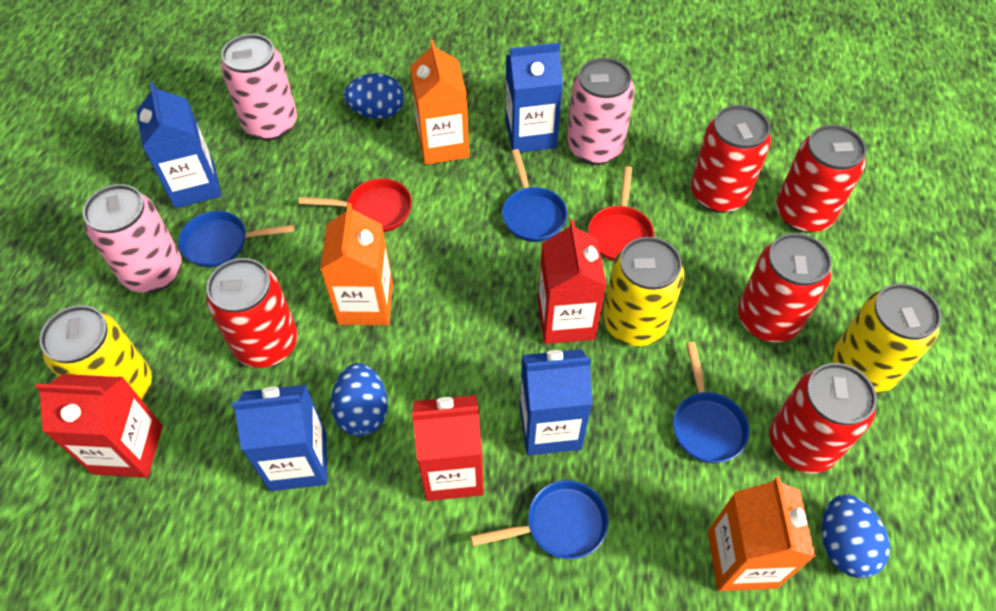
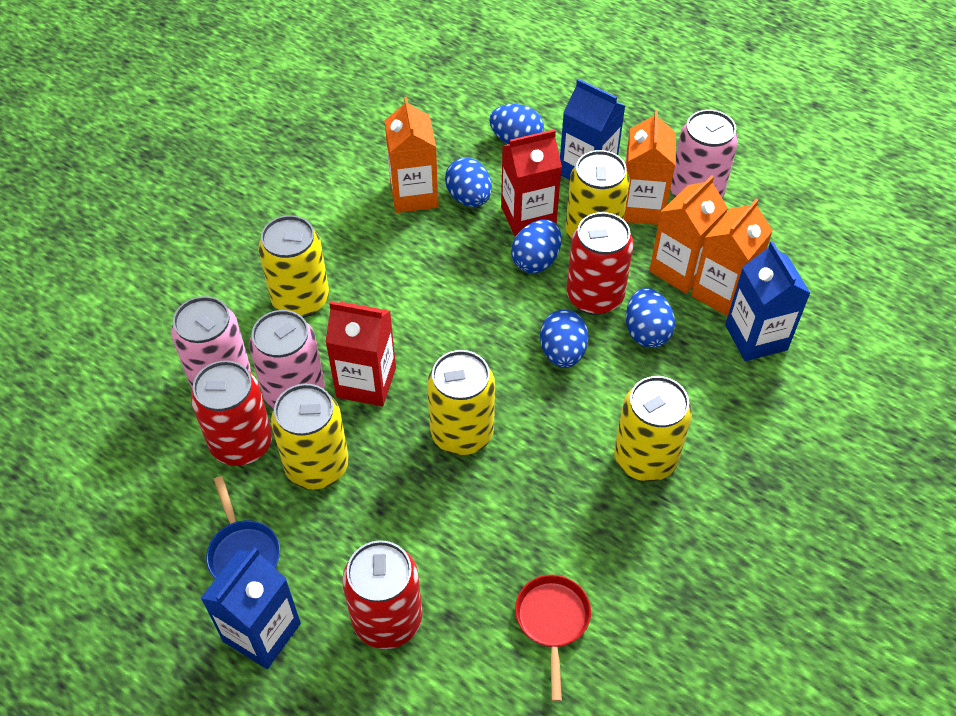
blue carton: 4 -> 3
blue egg: 3 -> 5
blue pan: 4 -> 1
orange carton: 3 -> 4
red can: 5 -> 3
red carton: 3 -> 2
red pan: 2 -> 1
yellow can: 3 -> 5

